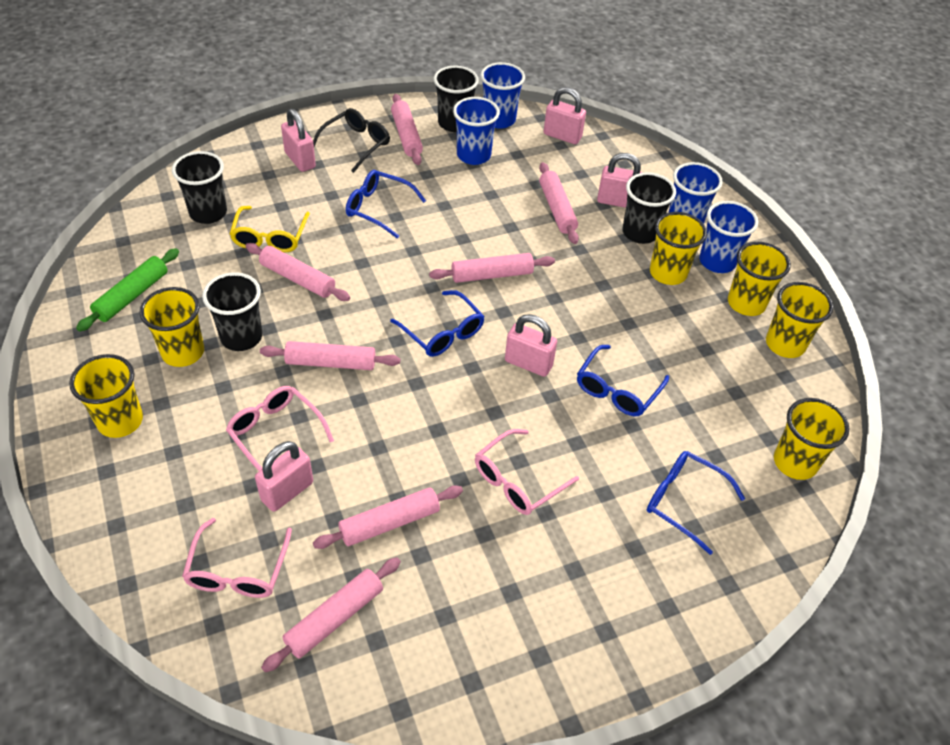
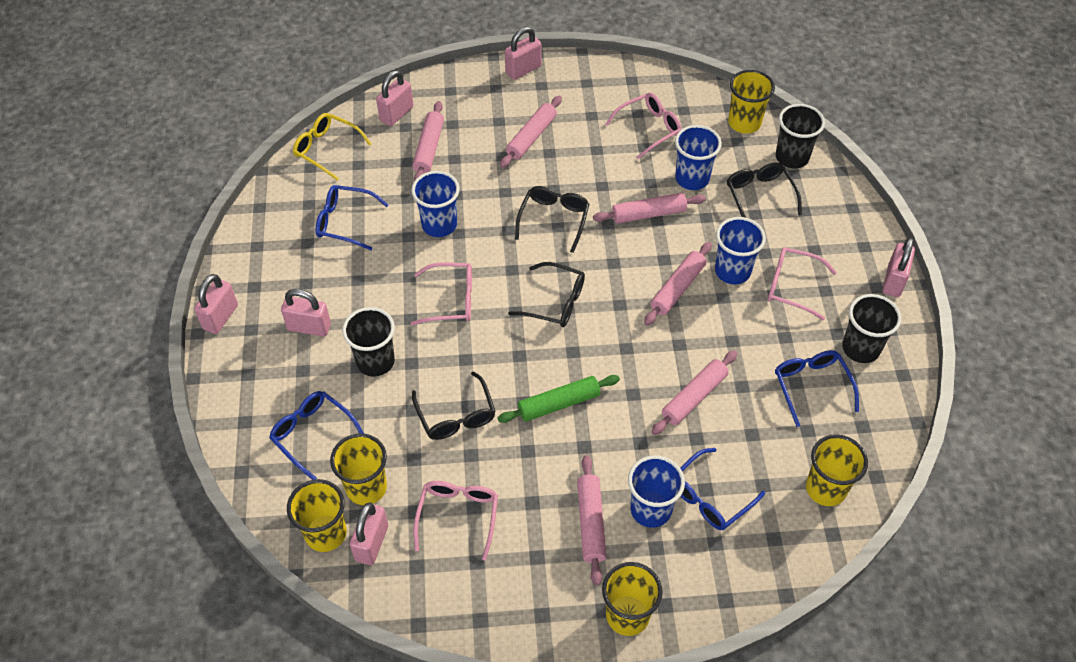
black cup: 4 -> 3
black glasses: 1 -> 4
pink glasses: 3 -> 4
pink padlock: 5 -> 6
pink rolling pin: 7 -> 6
yellow cup: 6 -> 5

